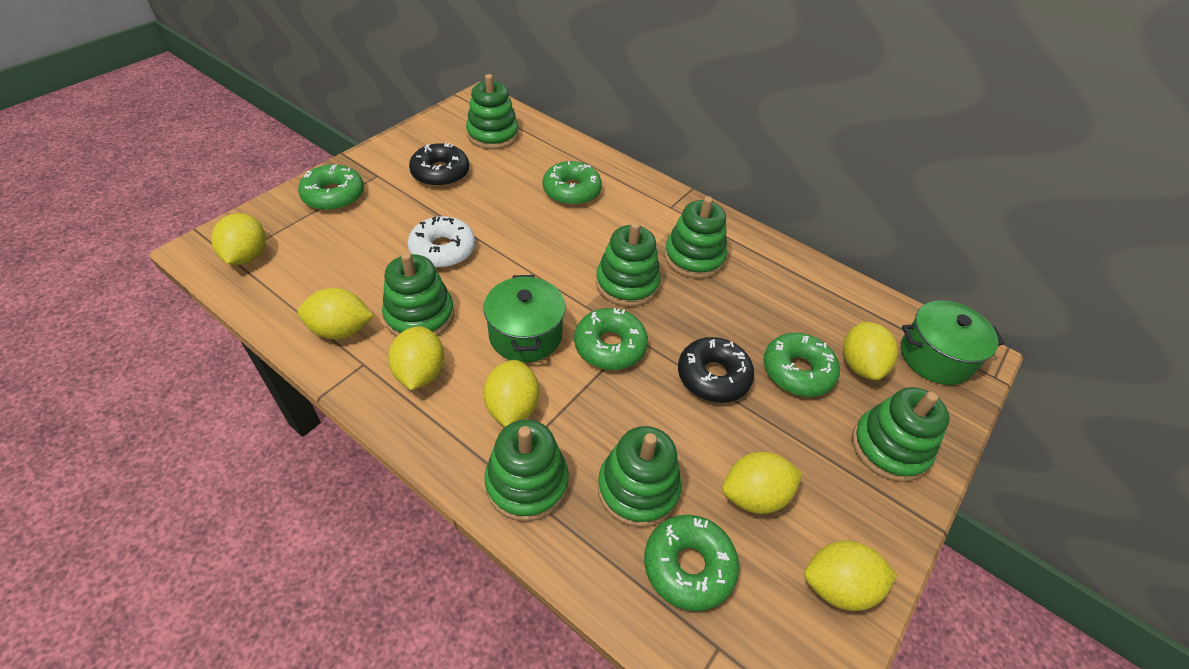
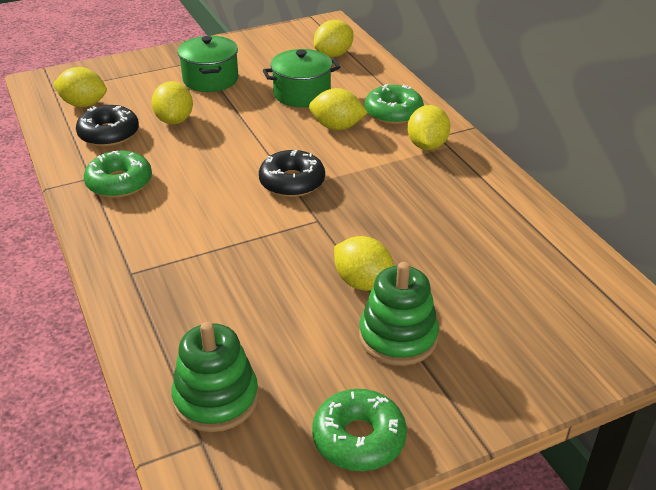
green donut: 5 -> 3
green stacking toy: 7 -> 2
white donut: 1 -> 0
yellow lemon: 7 -> 6

